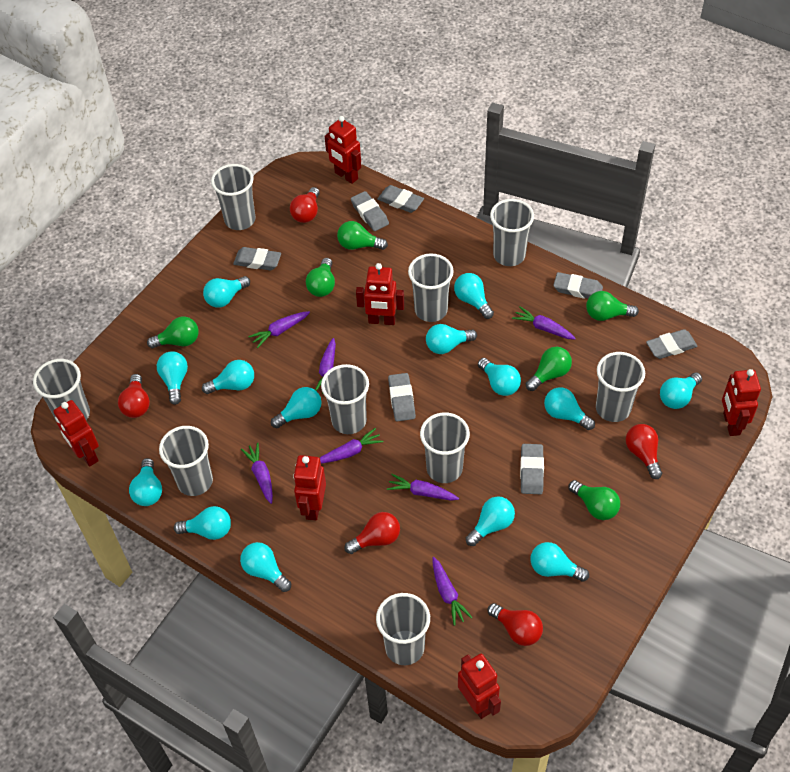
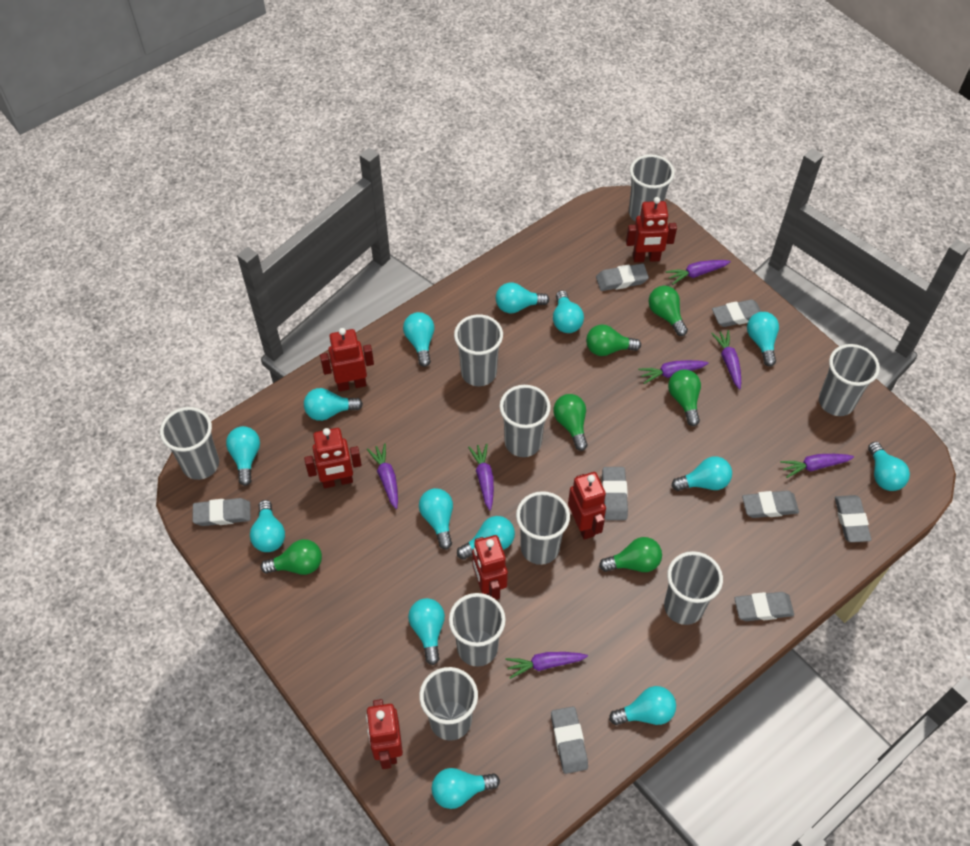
grey eraser: 7 -> 8
red light bulb: 5 -> 0

